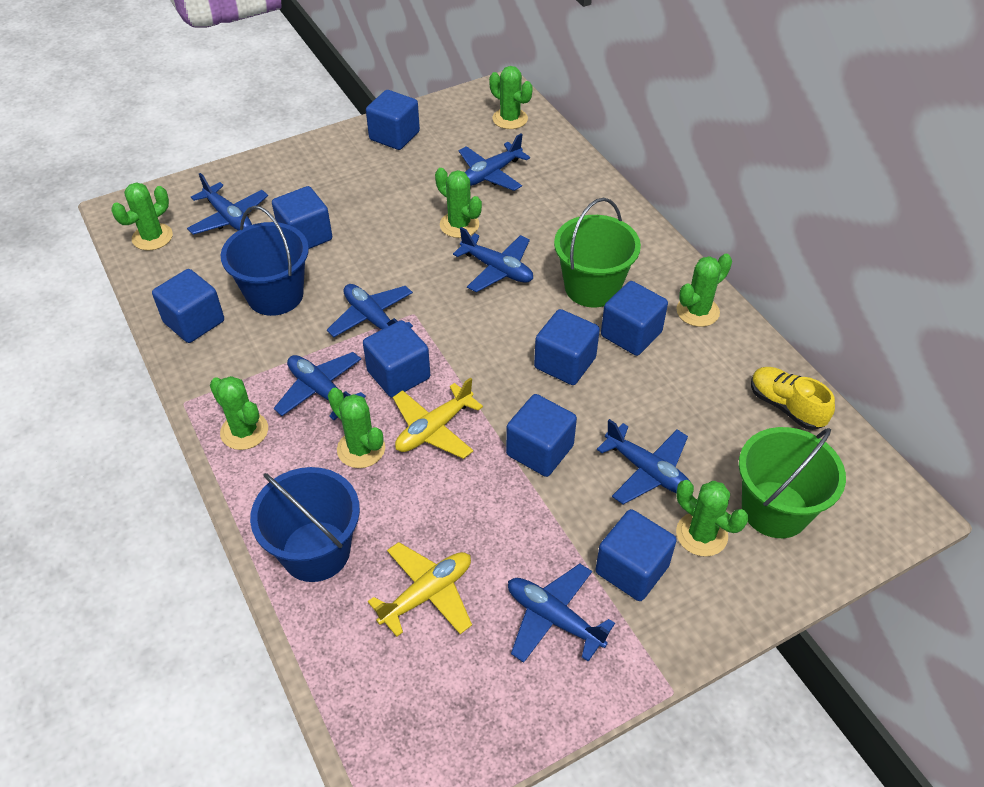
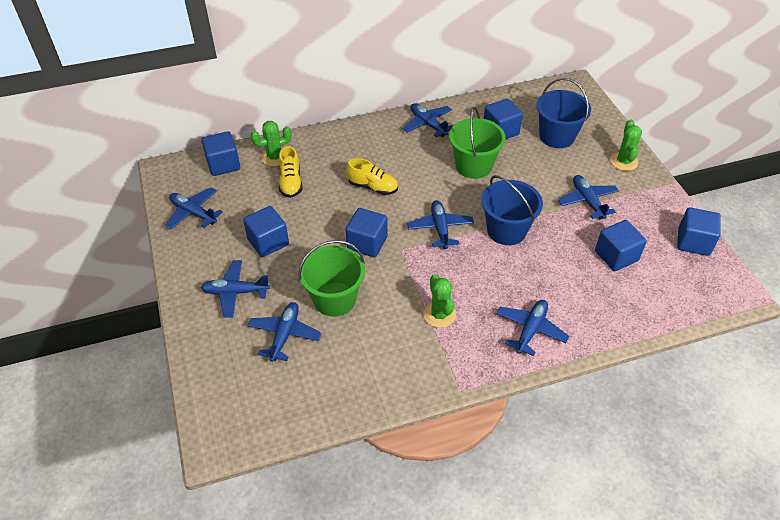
blue cube: 8 -> 6
green cactus: 7 -> 3
yellow plane: 2 -> 0
yellow shoe: 1 -> 2

